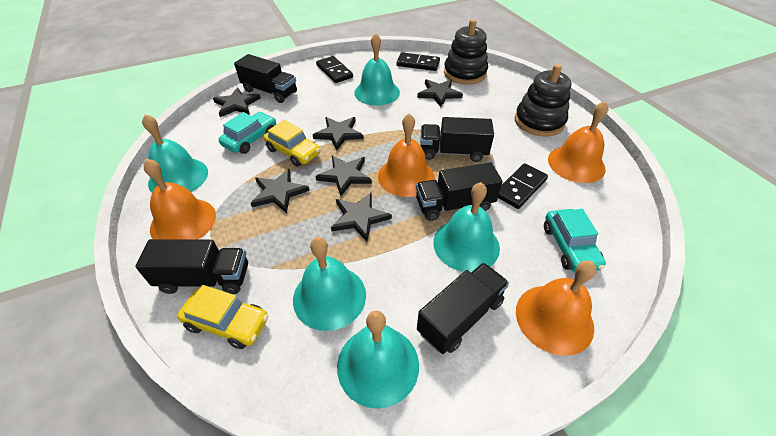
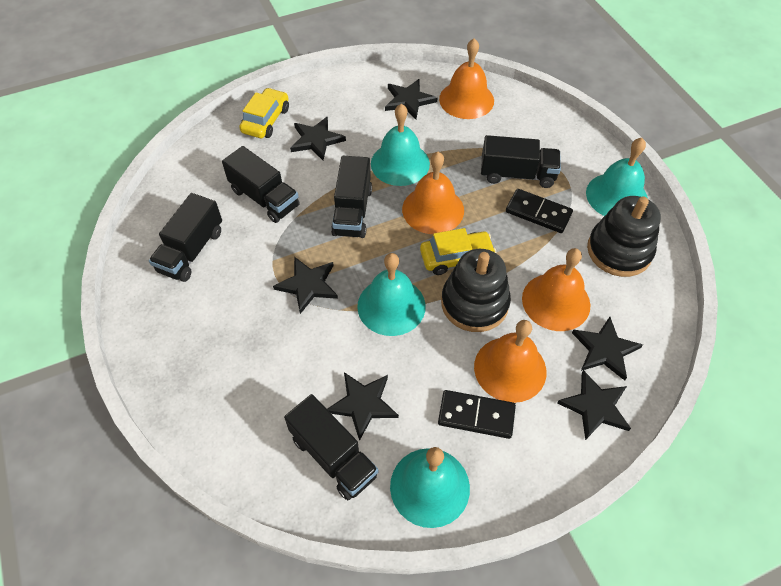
black domino: 3 -> 2
turquoise bell: 5 -> 4
turquoise car: 2 -> 0

